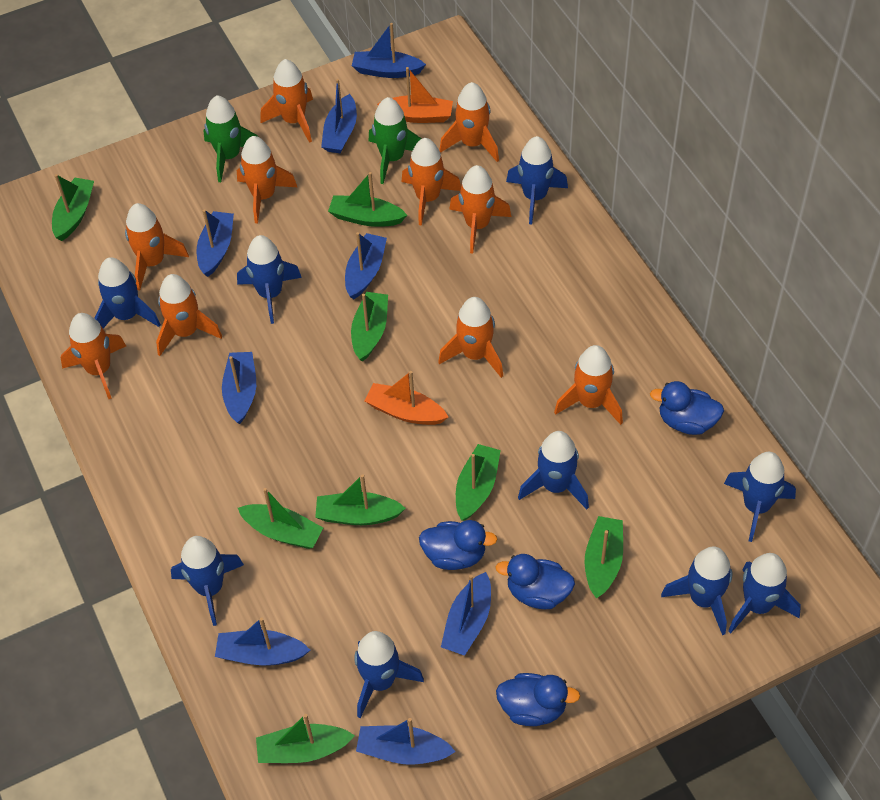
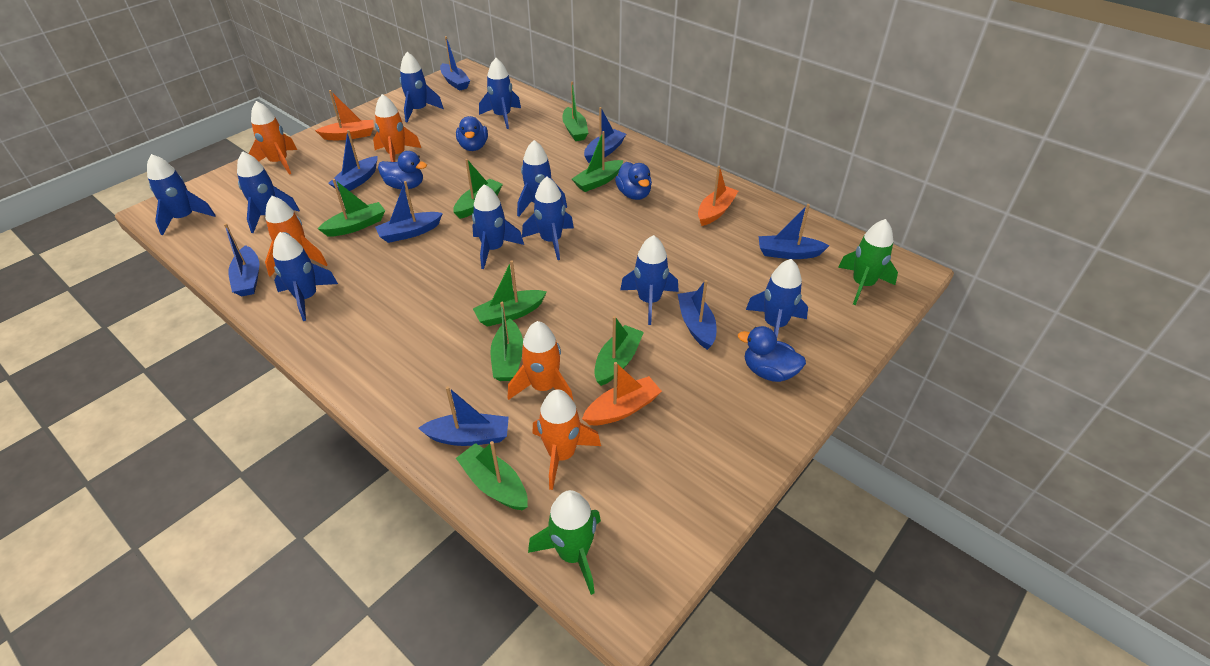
blue rocket: 9 -> 10
orange boat: 2 -> 3
orange rocket: 10 -> 5

